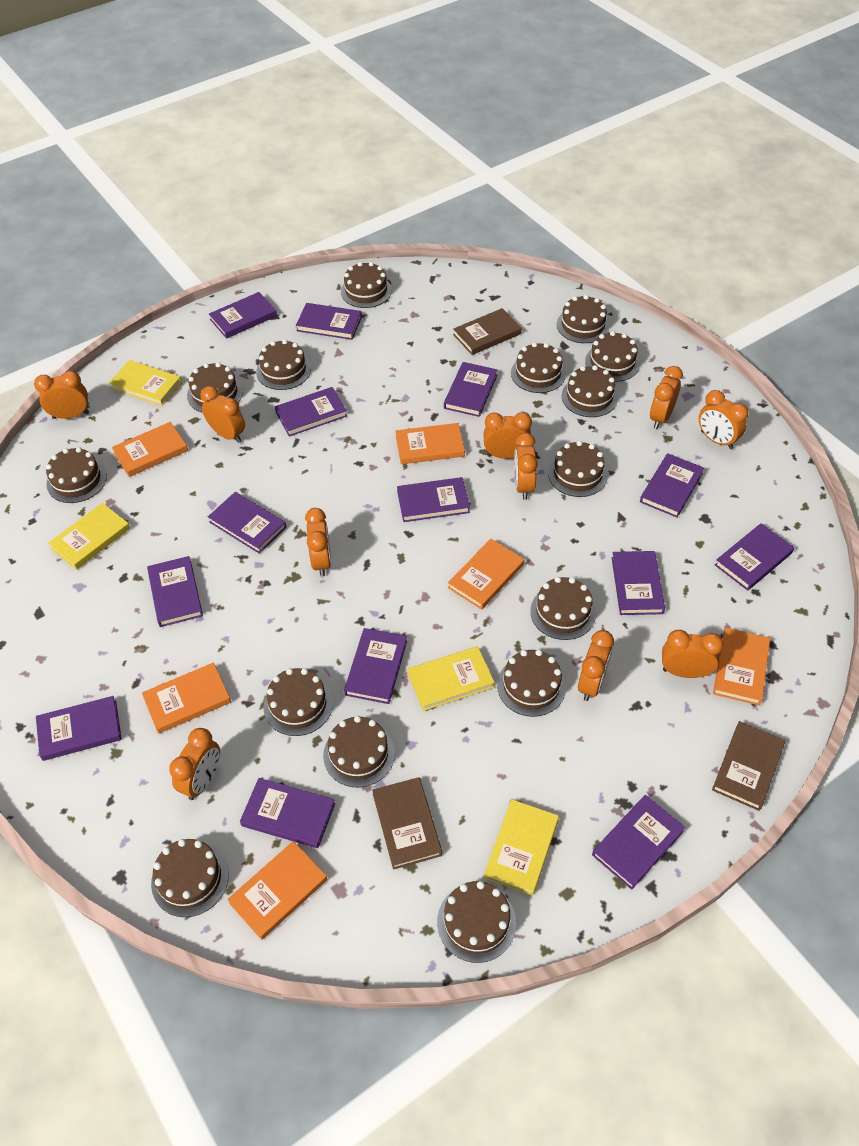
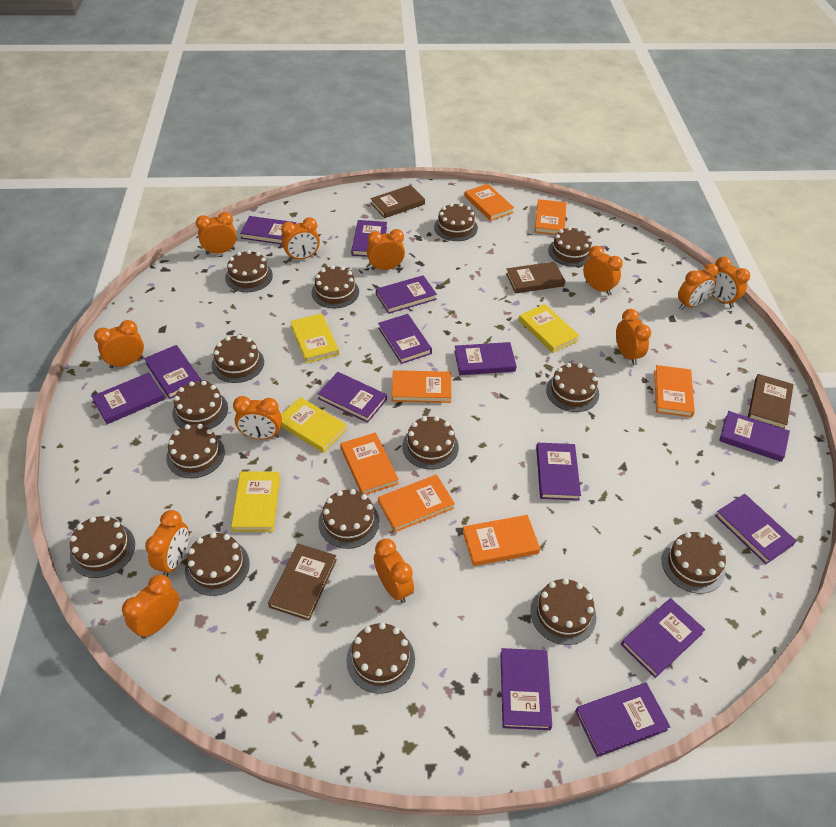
brown book: 3 -> 4
orange book: 6 -> 7
orange clock: 10 -> 12

